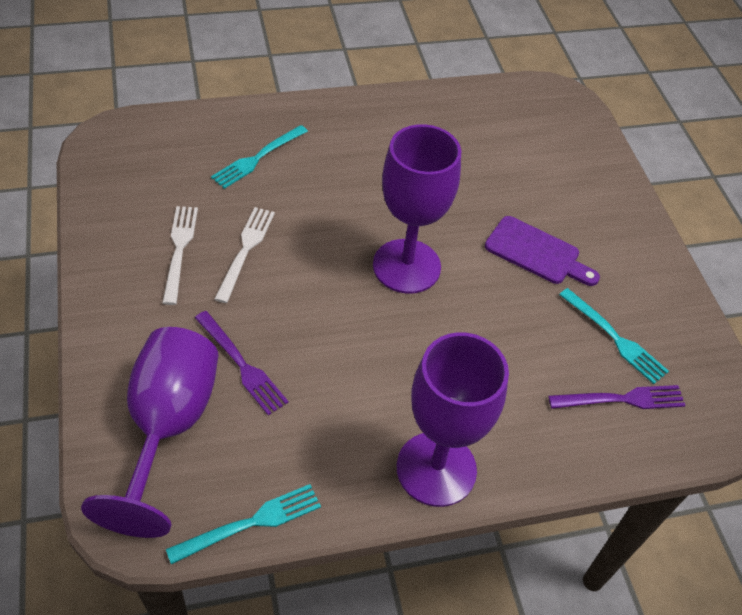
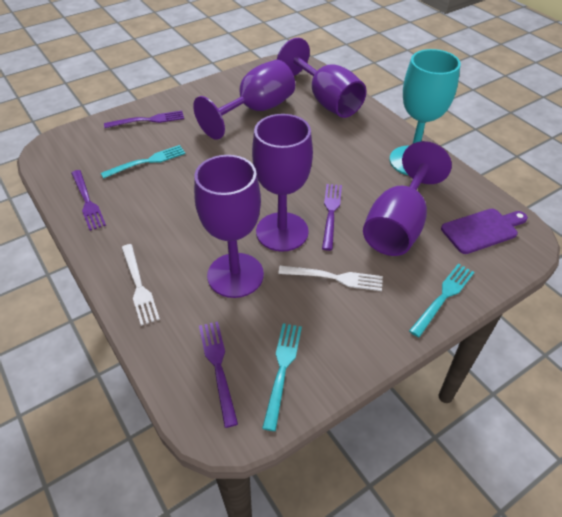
purple fork: 2 -> 4
purple goblet: 3 -> 5
turquoise goblet: 0 -> 1

